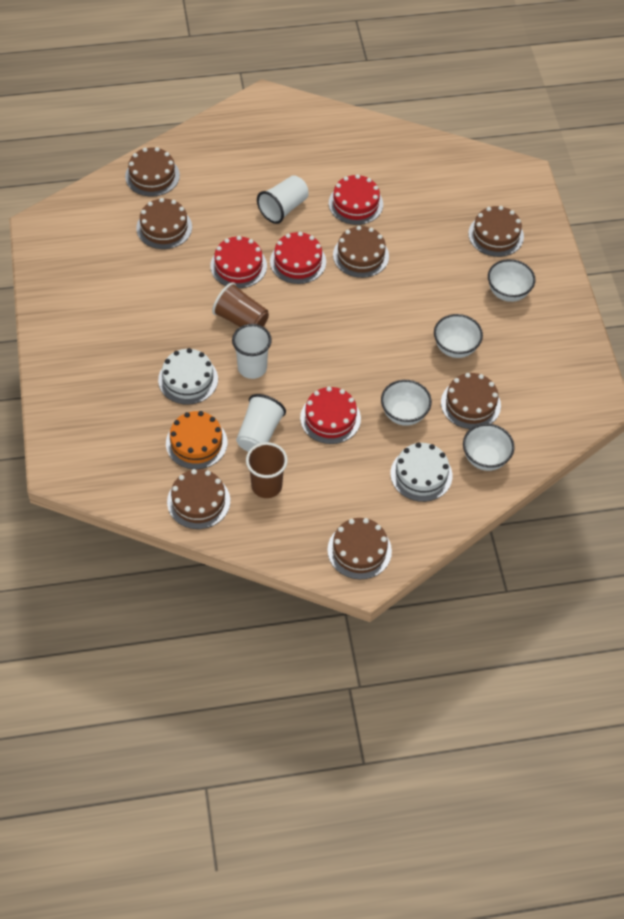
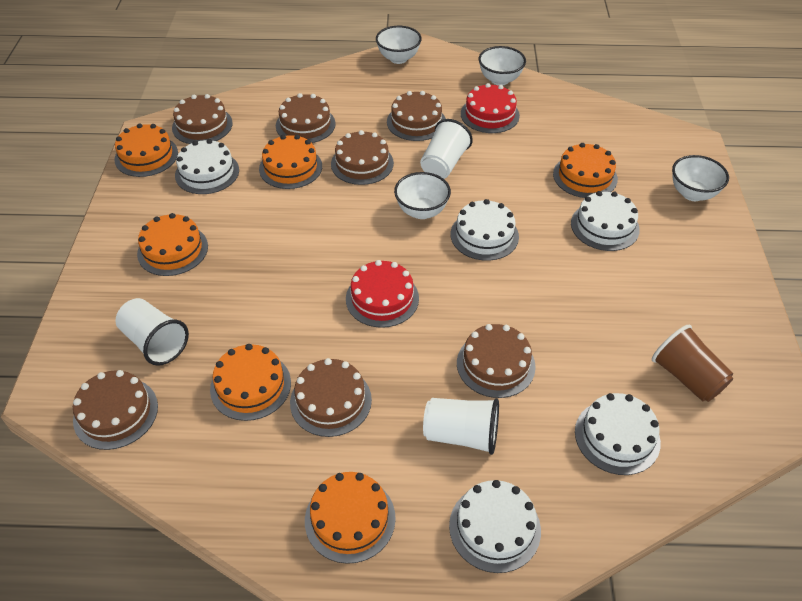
brown cup: 2 -> 1
orange cake: 1 -> 6
red cake: 4 -> 2
white cake: 2 -> 5

